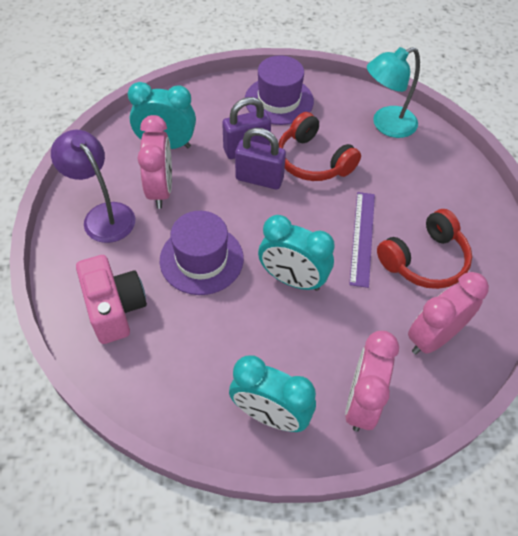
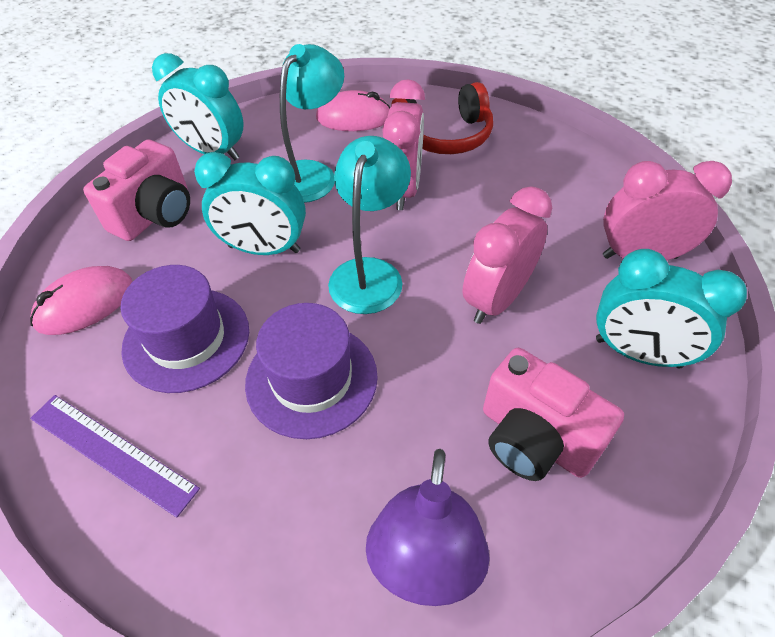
pink camera: 1 -> 2
pink mouse: 0 -> 2
purple padlock: 2 -> 0
red headphones: 2 -> 1
turquoise lamp: 1 -> 2

